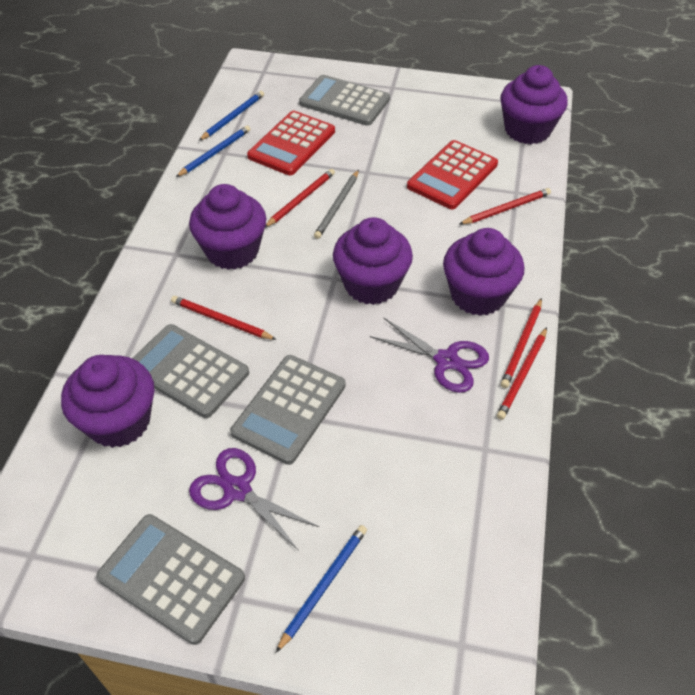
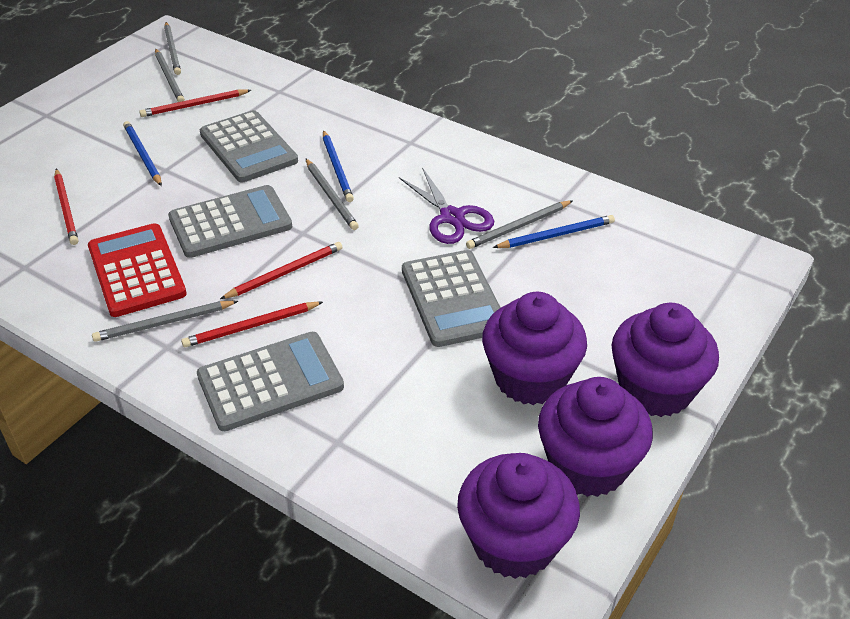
grey pencil: 1 -> 5
purple cupcake: 5 -> 4
purple scissors: 2 -> 1
red calculator: 2 -> 1
red pencil: 5 -> 4

